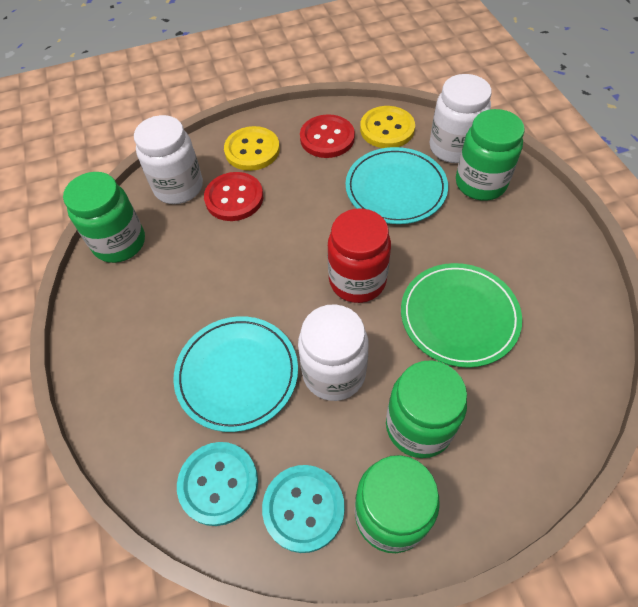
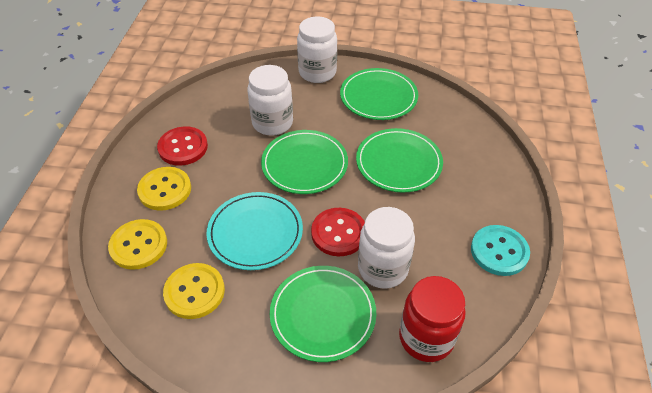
green jar: 4 -> 0
green plate: 1 -> 4
turquoise button: 2 -> 1
turquoise plate: 2 -> 1
yellow button: 2 -> 3

